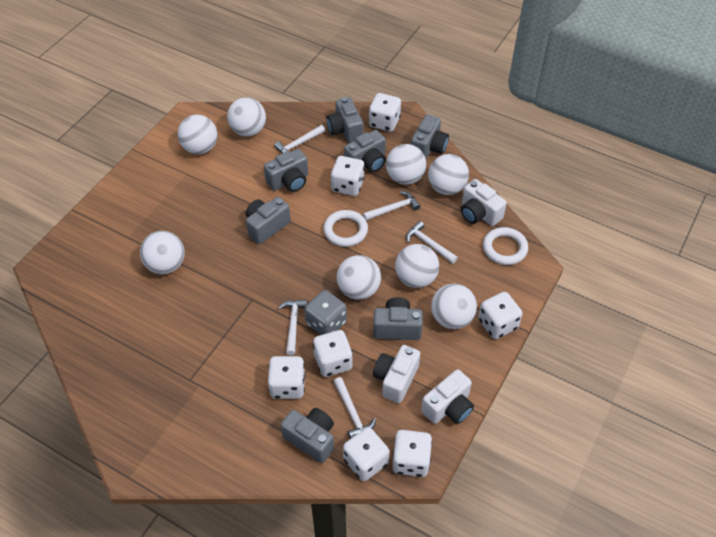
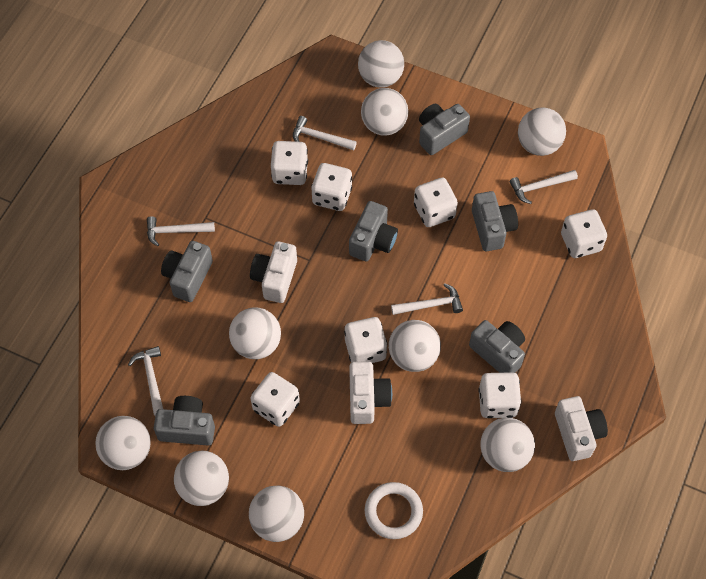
grey camera: 7 -> 6
grey dice: 1 -> 0
white ball: 8 -> 9
white ring: 2 -> 1

